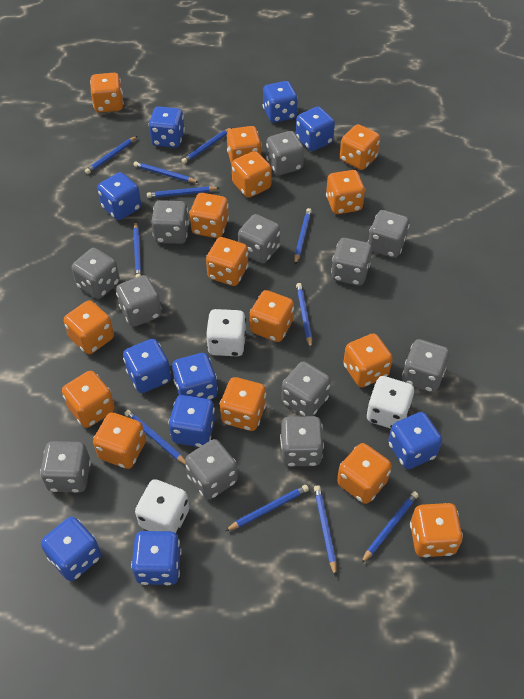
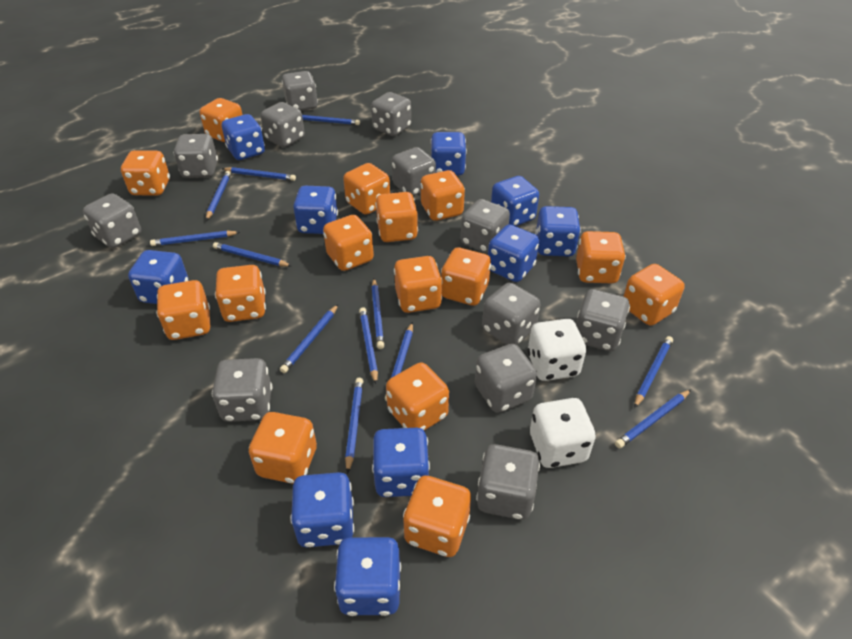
blue pencil: 11 -> 12
white dice: 3 -> 2

